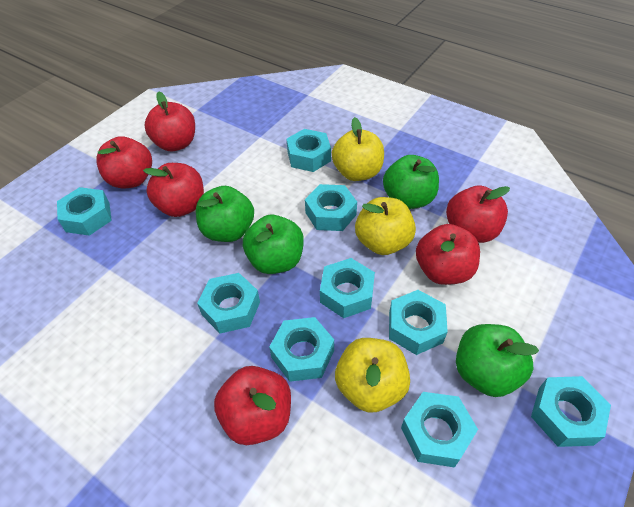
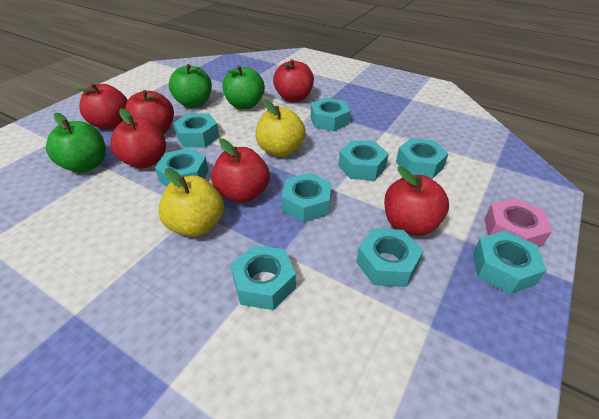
green apple: 4 -> 3
pink nut: 0 -> 1
yellow apple: 3 -> 2

